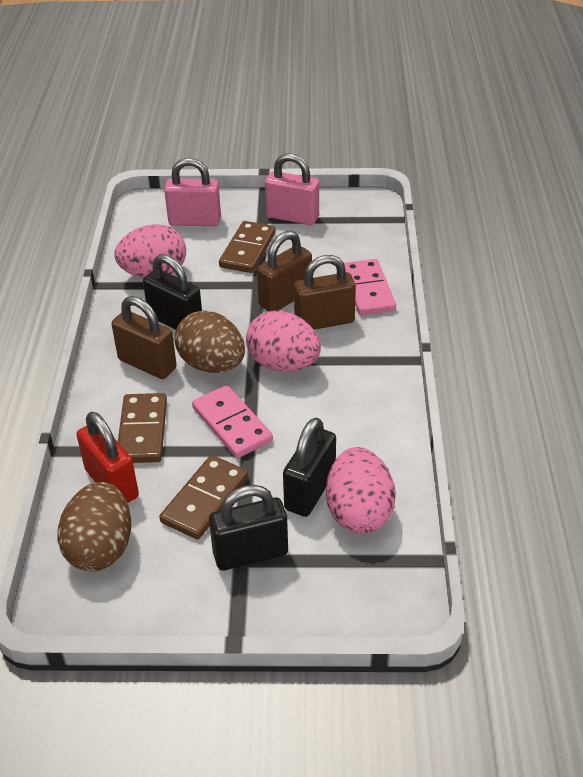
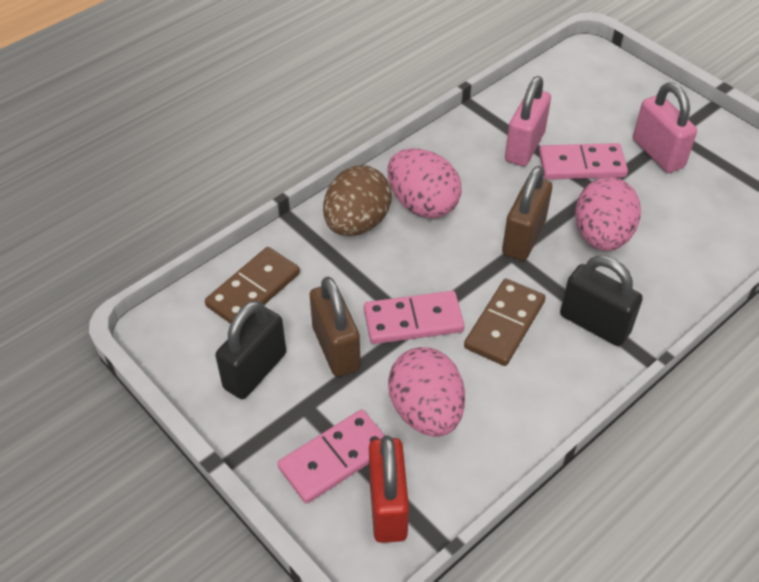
black padlock: 3 -> 2
brown domino: 3 -> 2
brown egg: 2 -> 1
brown padlock: 3 -> 2
pink domino: 2 -> 3

